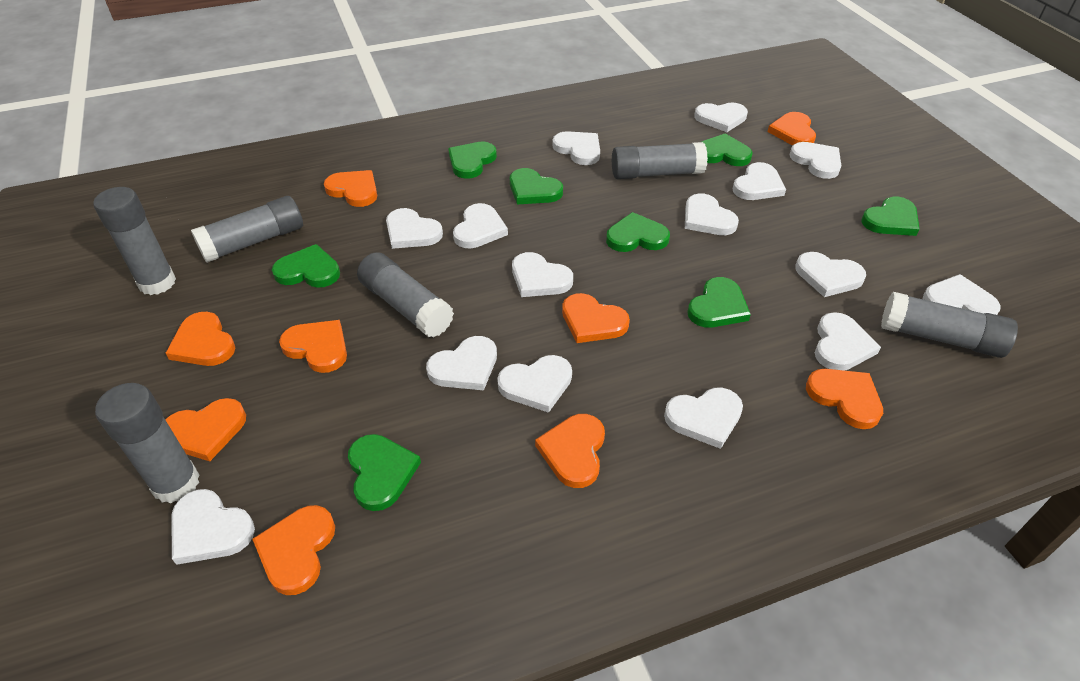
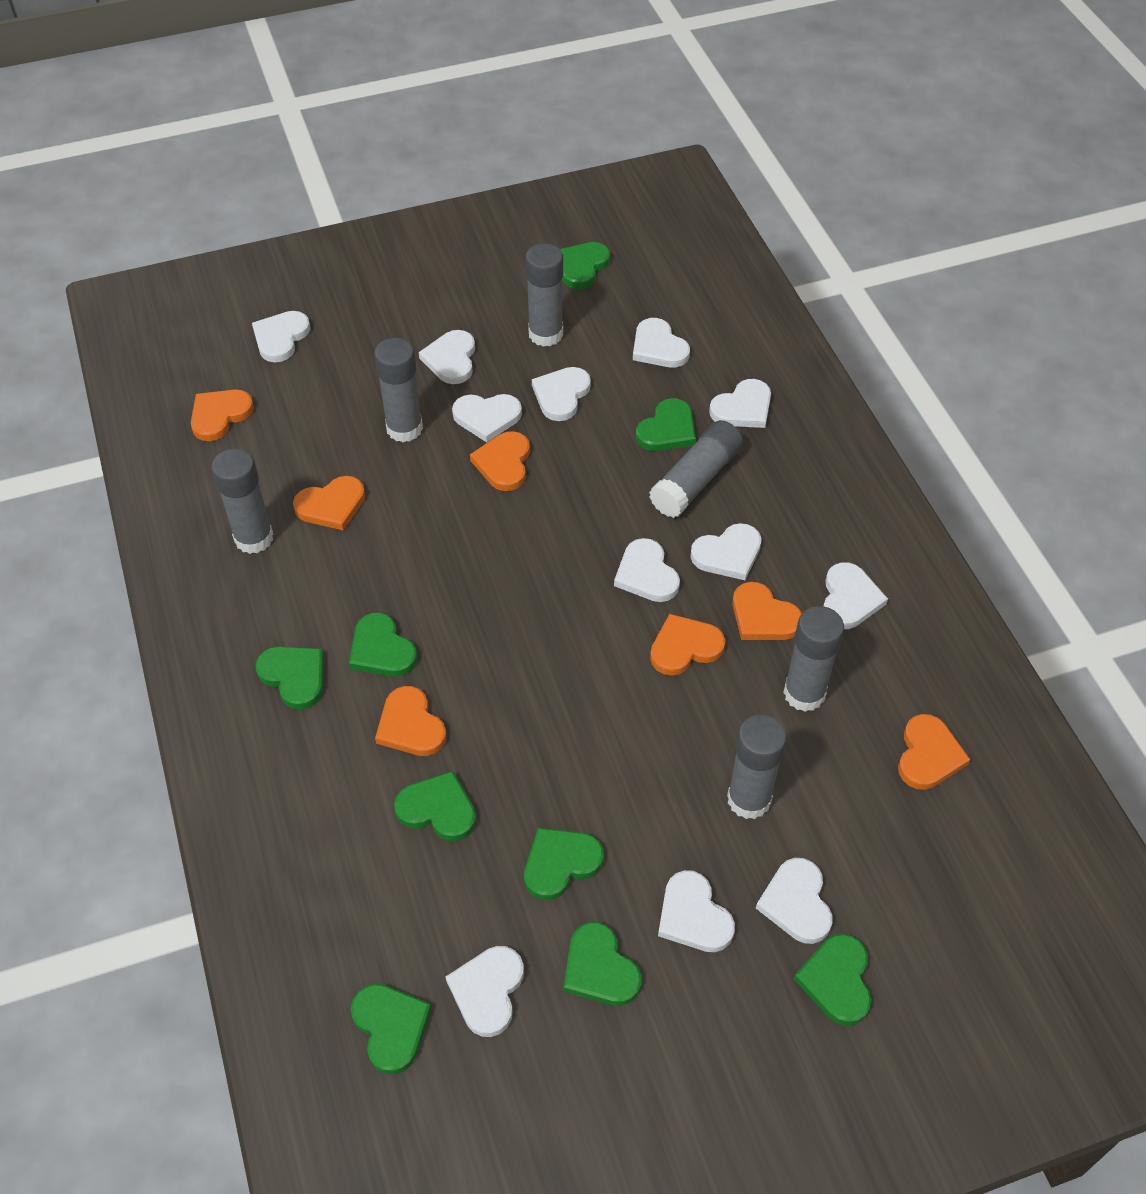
green heart: 8 -> 9
orange heart: 9 -> 7
white heart: 15 -> 12

